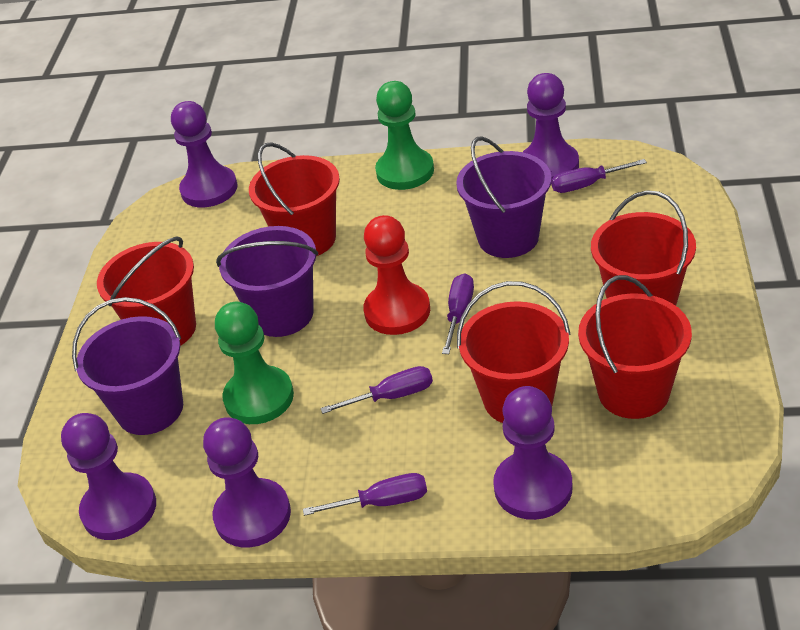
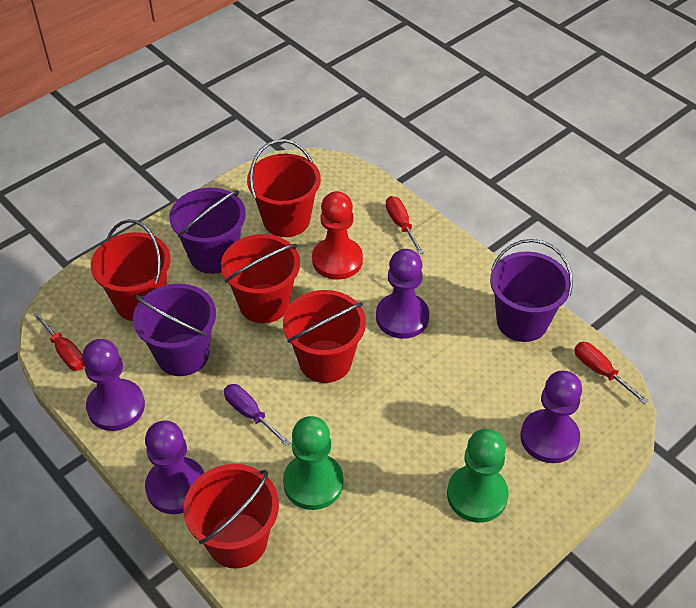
purple pawn: 5 -> 4
purple screwdriver: 4 -> 1
red screwdriver: 0 -> 3

